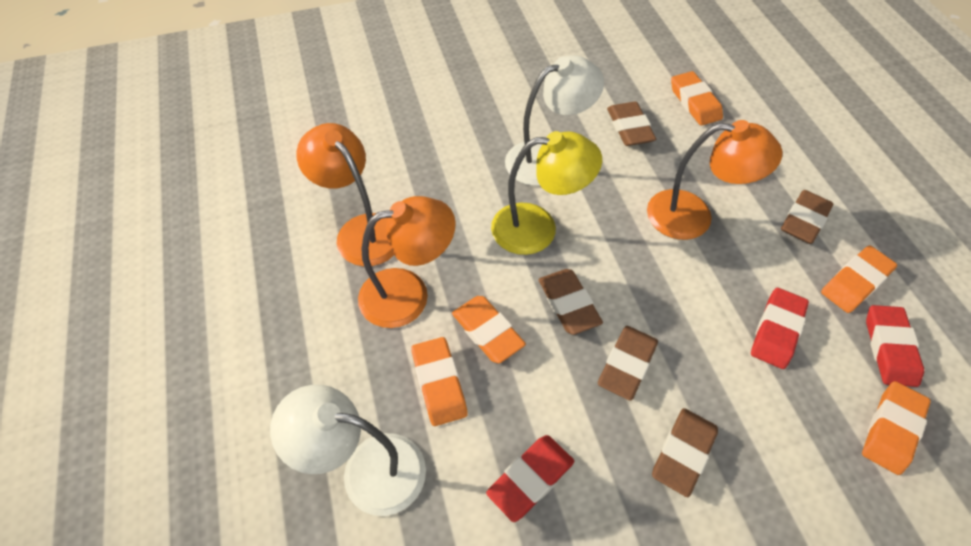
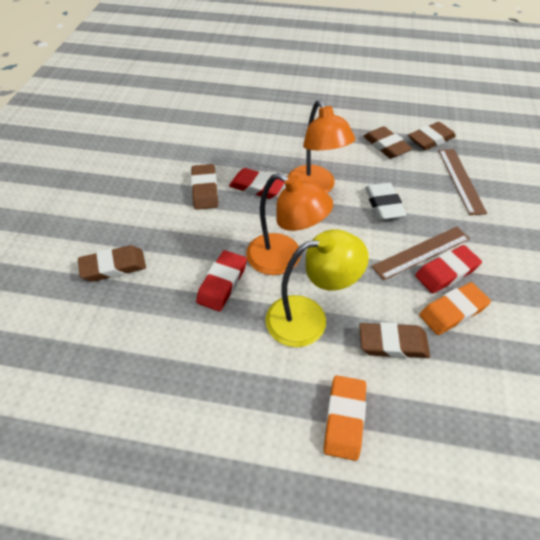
brown ruler: 0 -> 2
orange eraser: 5 -> 2
orange lamp: 3 -> 2
white eraser: 0 -> 1
white lamp: 2 -> 0

